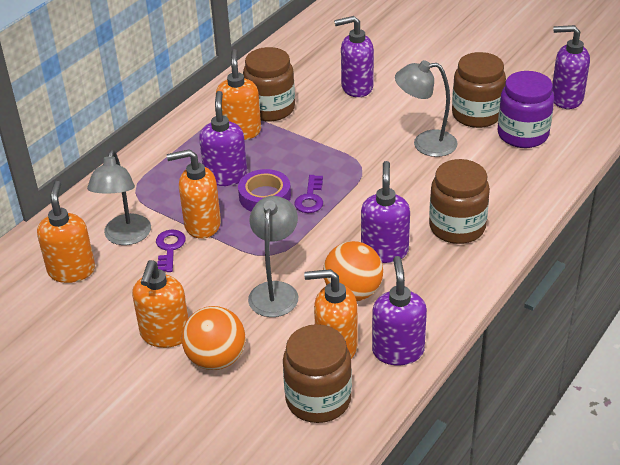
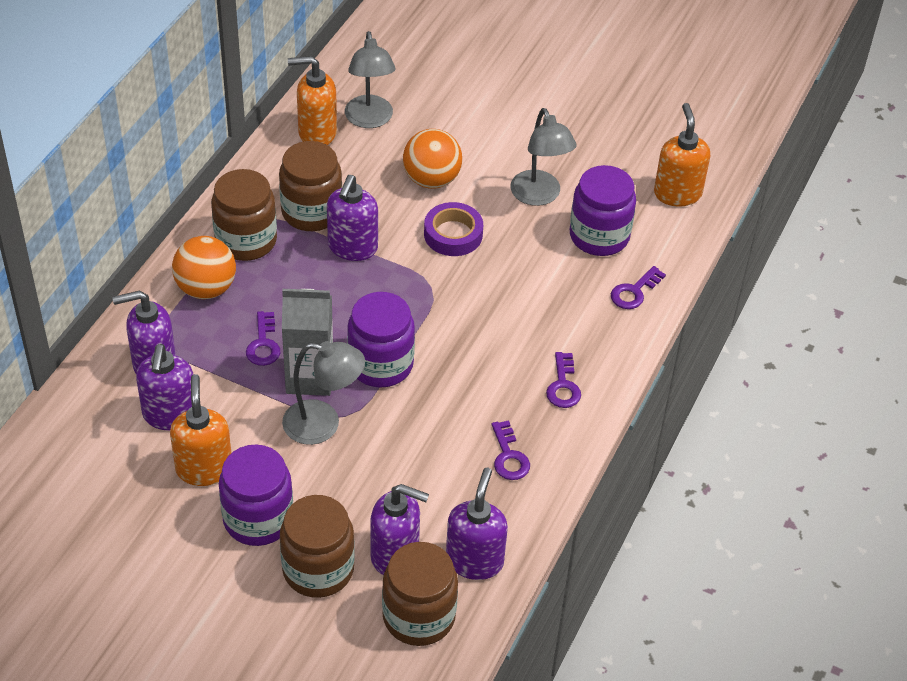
grey carton: 0 -> 1
orange soap dispenser: 5 -> 3
purple jar: 1 -> 3
purple key: 2 -> 4

